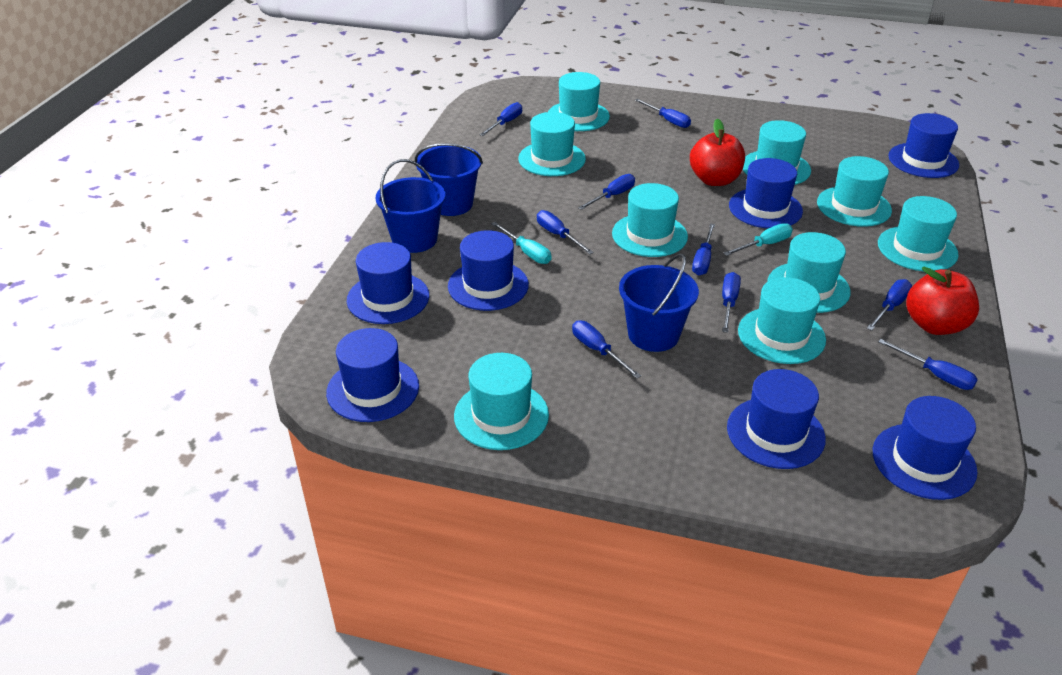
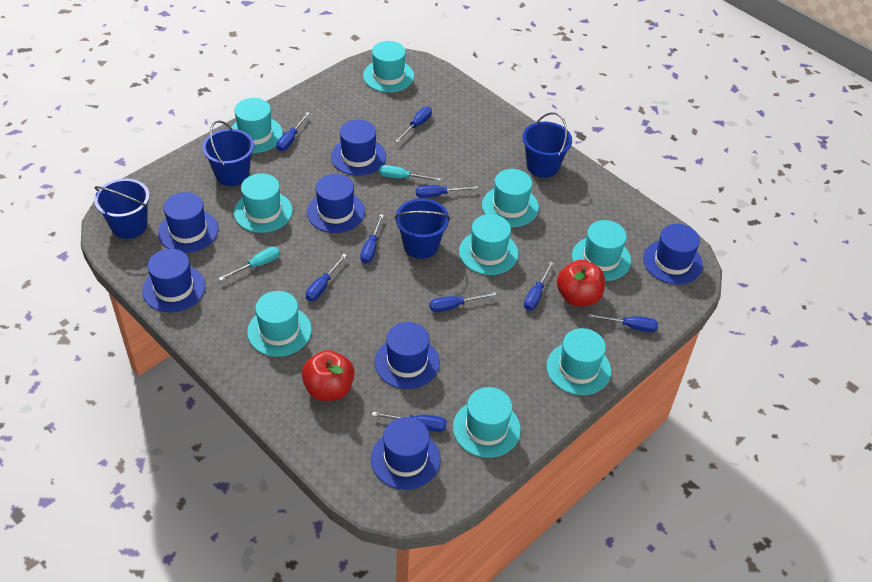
blue bucket: 3 -> 4

